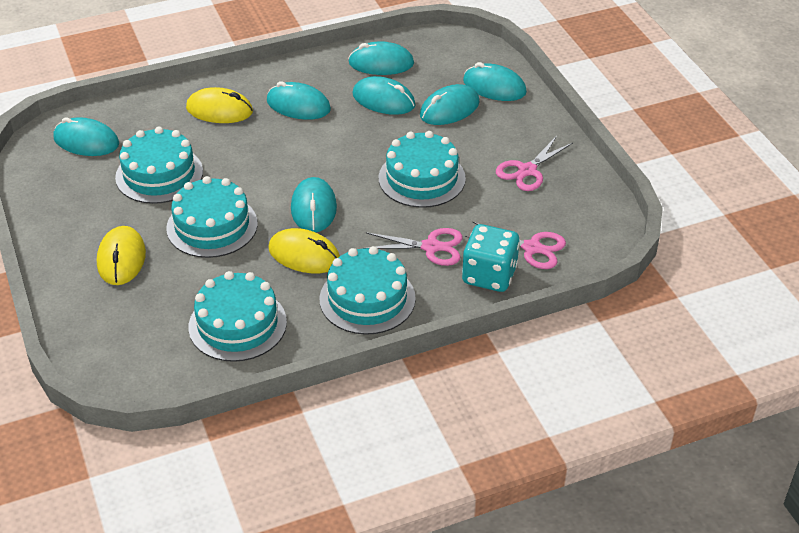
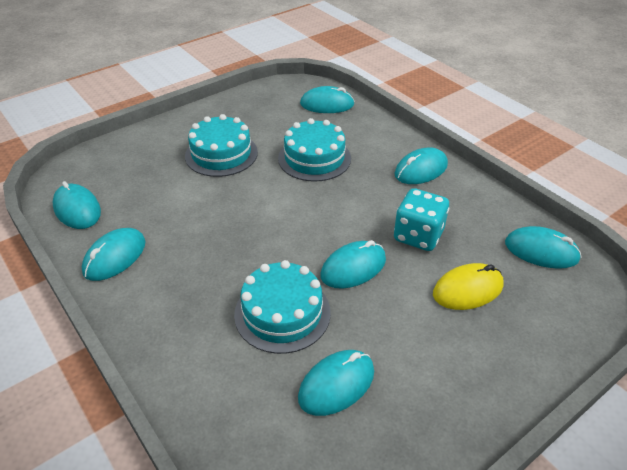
pink scissors: 3 -> 0
turquoise cake: 5 -> 3
yellow mouse: 3 -> 1

